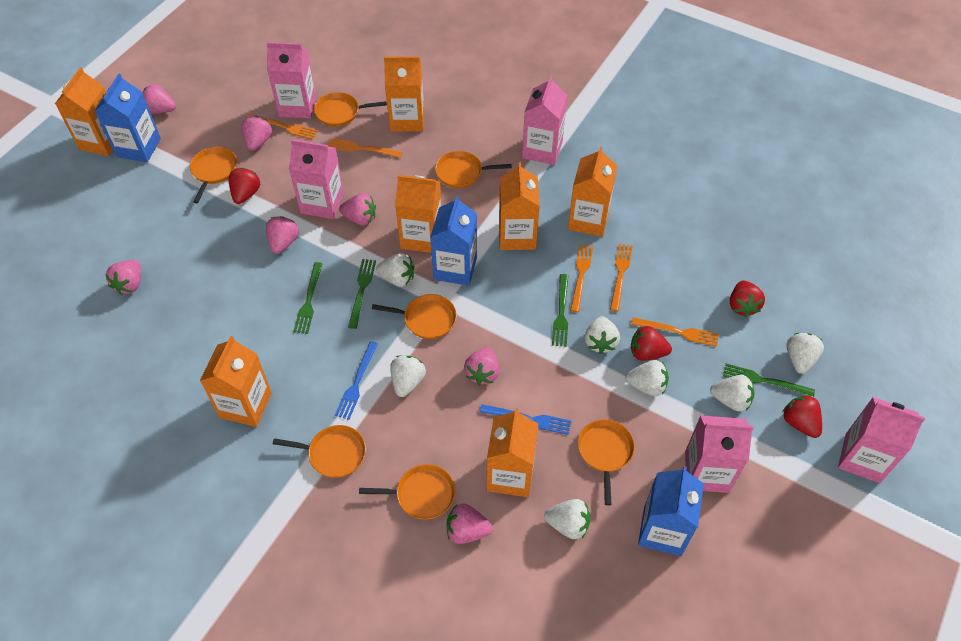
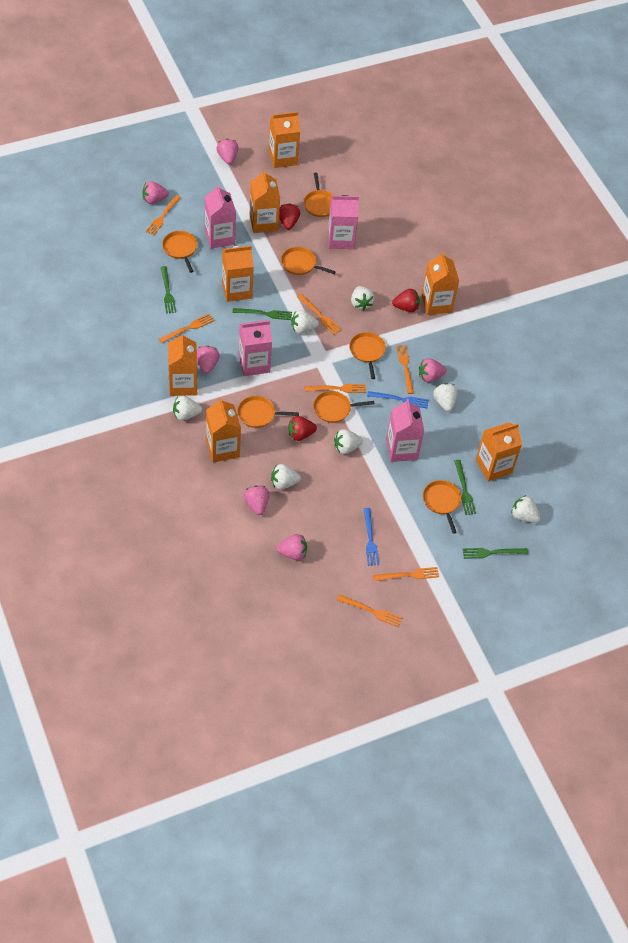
blue carton: 3 -> 0
orange fork: 5 -> 7
pink carton: 5 -> 4
pink strawberry: 7 -> 6
red strawberry: 4 -> 3

